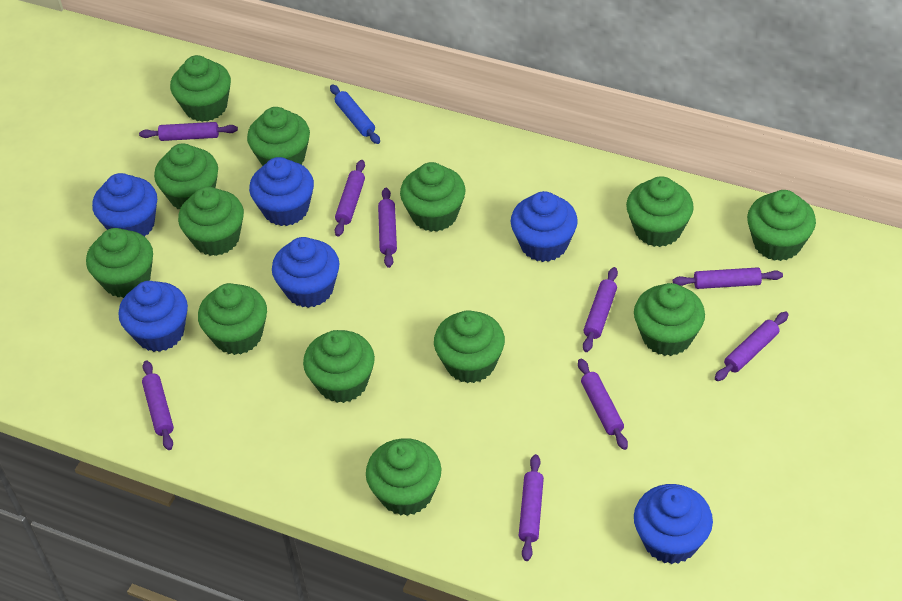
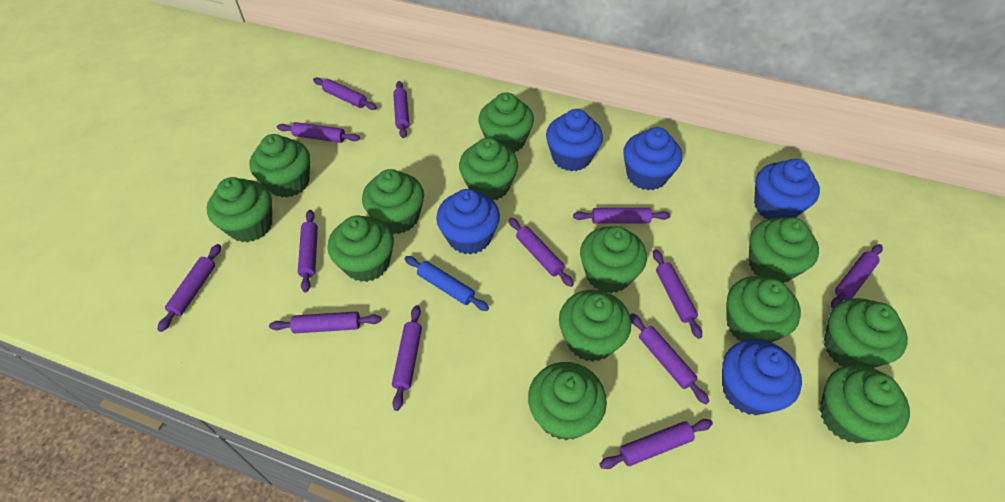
blue cupcake: 6 -> 5
purple rolling pin: 9 -> 13

